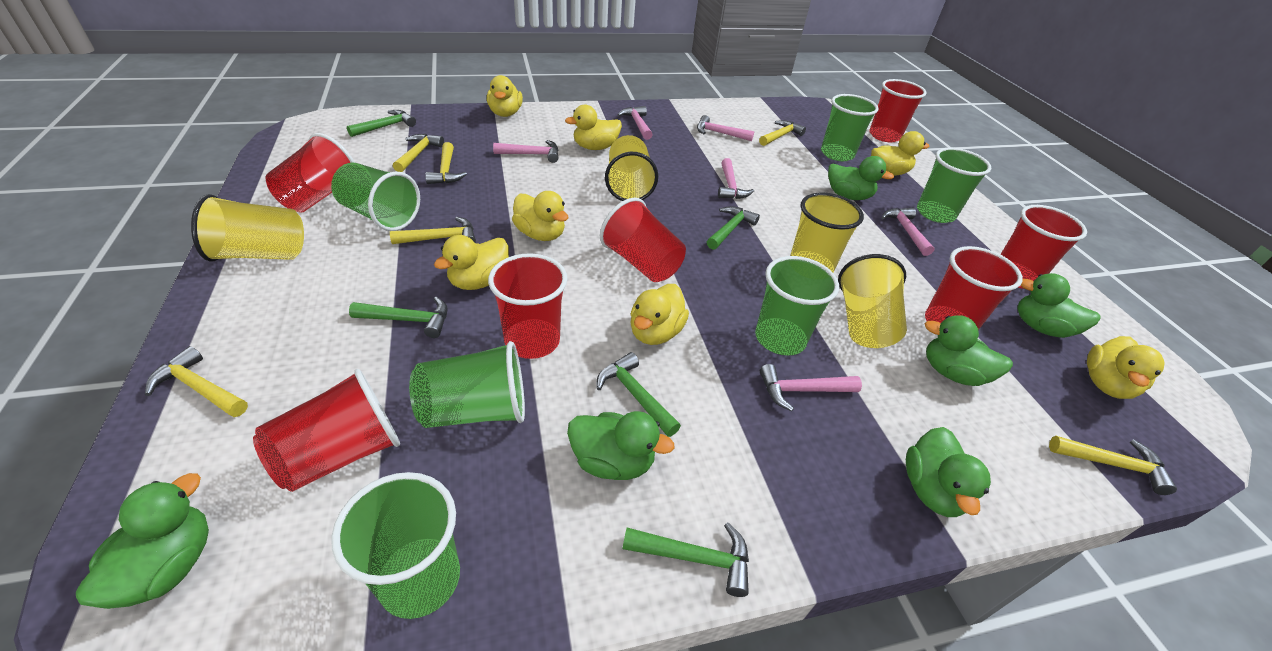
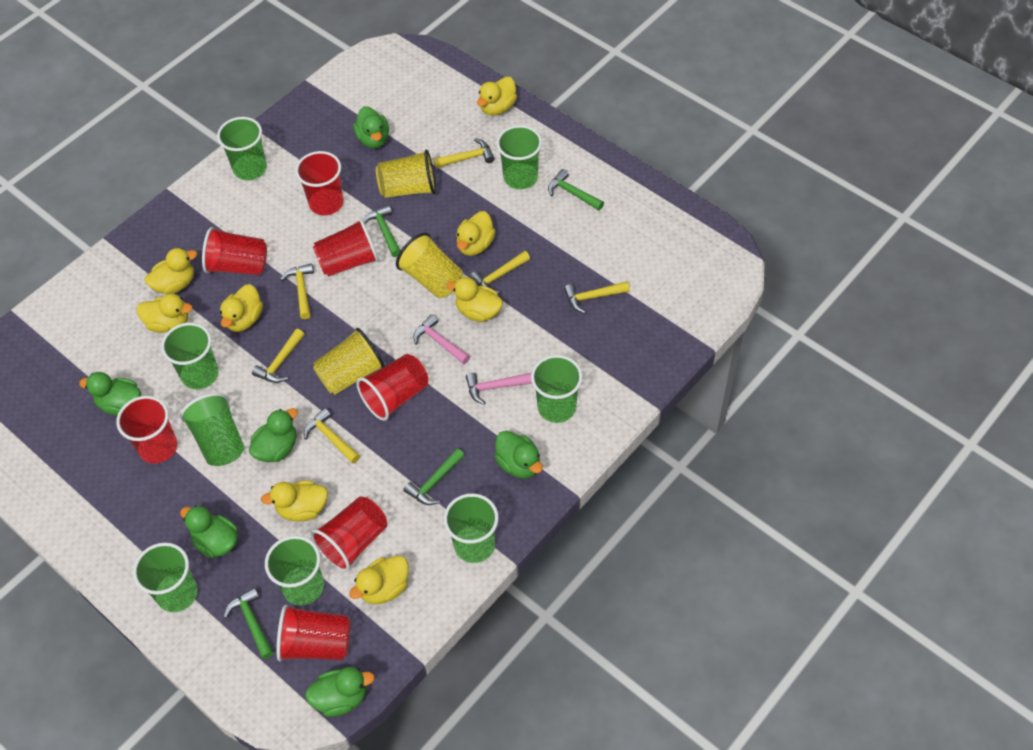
green cup: 6 -> 8
green hammer: 5 -> 4
pink hammer: 6 -> 2
yellow cup: 4 -> 3
yellow duck: 7 -> 8

